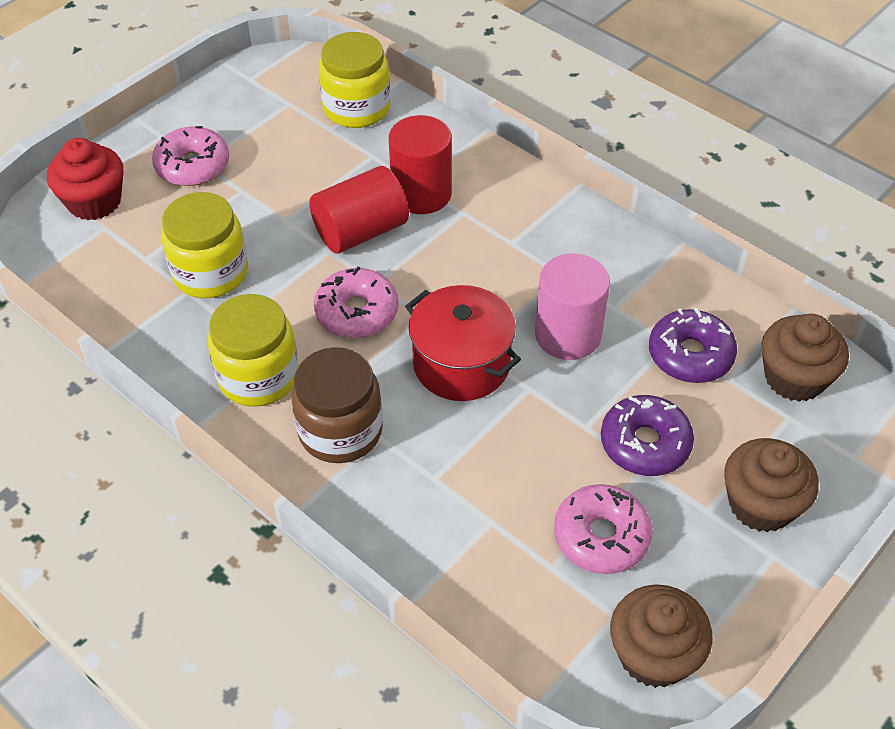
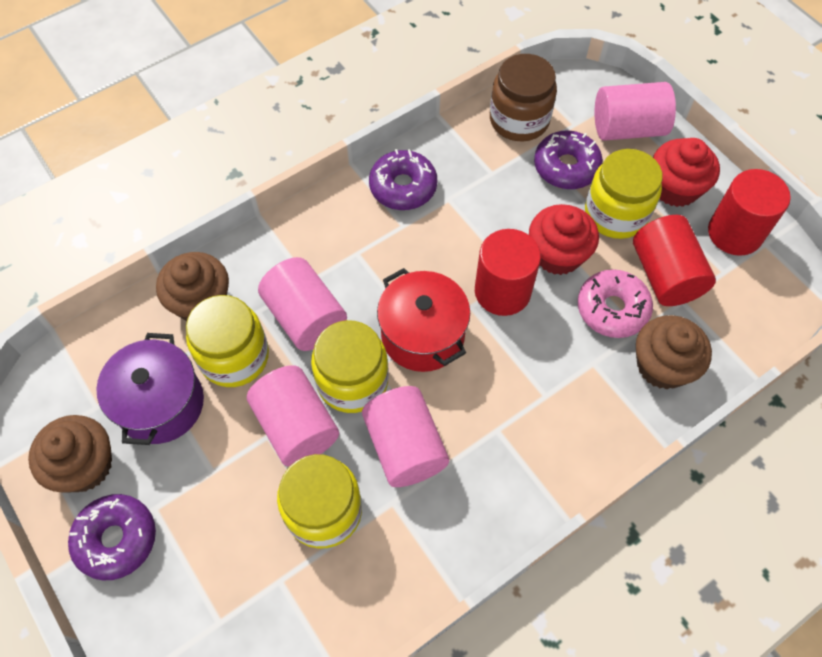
pink cylinder: 1 -> 4
pink donut: 3 -> 1
purple donut: 2 -> 3
purple pot: 0 -> 1
red cupcake: 1 -> 2
red cylinder: 2 -> 3
yellow jar: 3 -> 4

